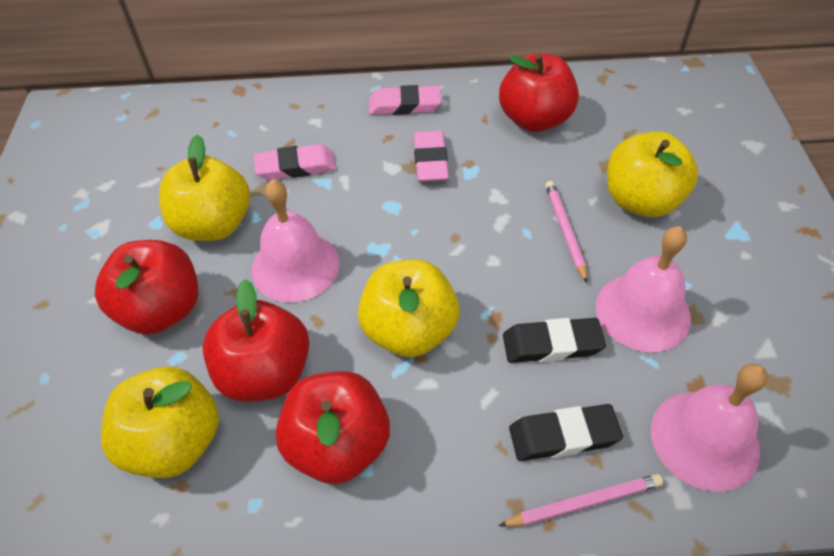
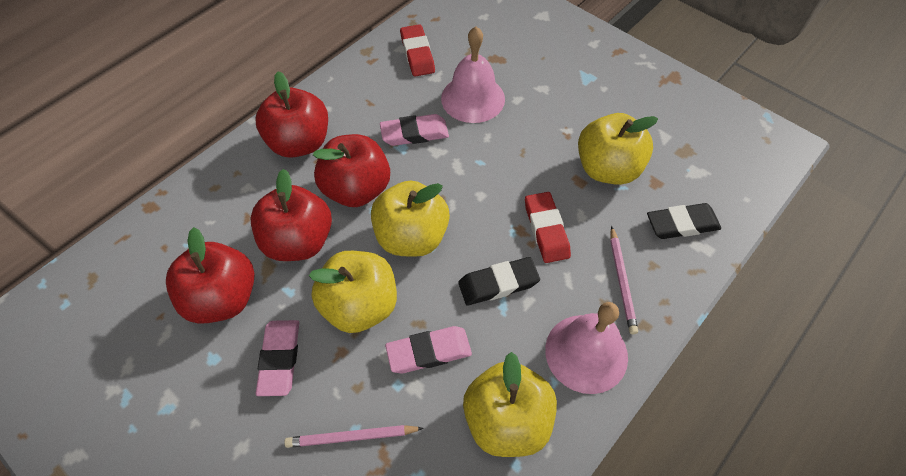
pink bell: 3 -> 2
red eraser: 0 -> 2

